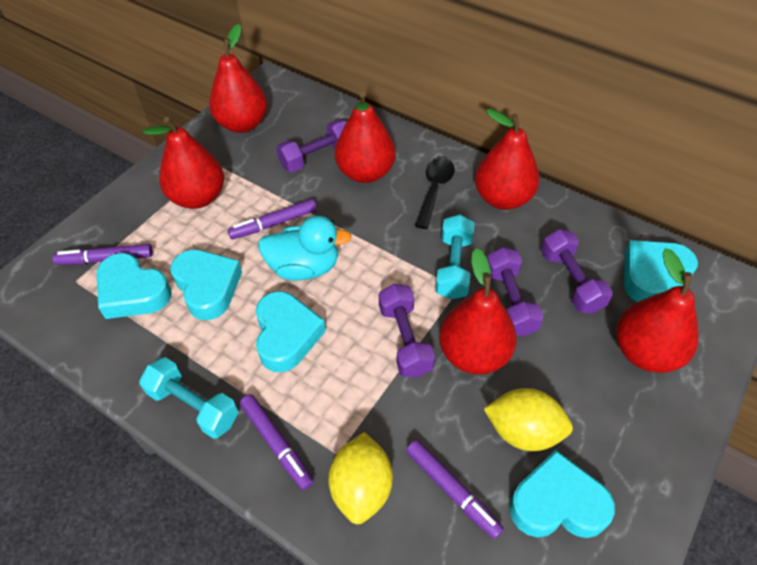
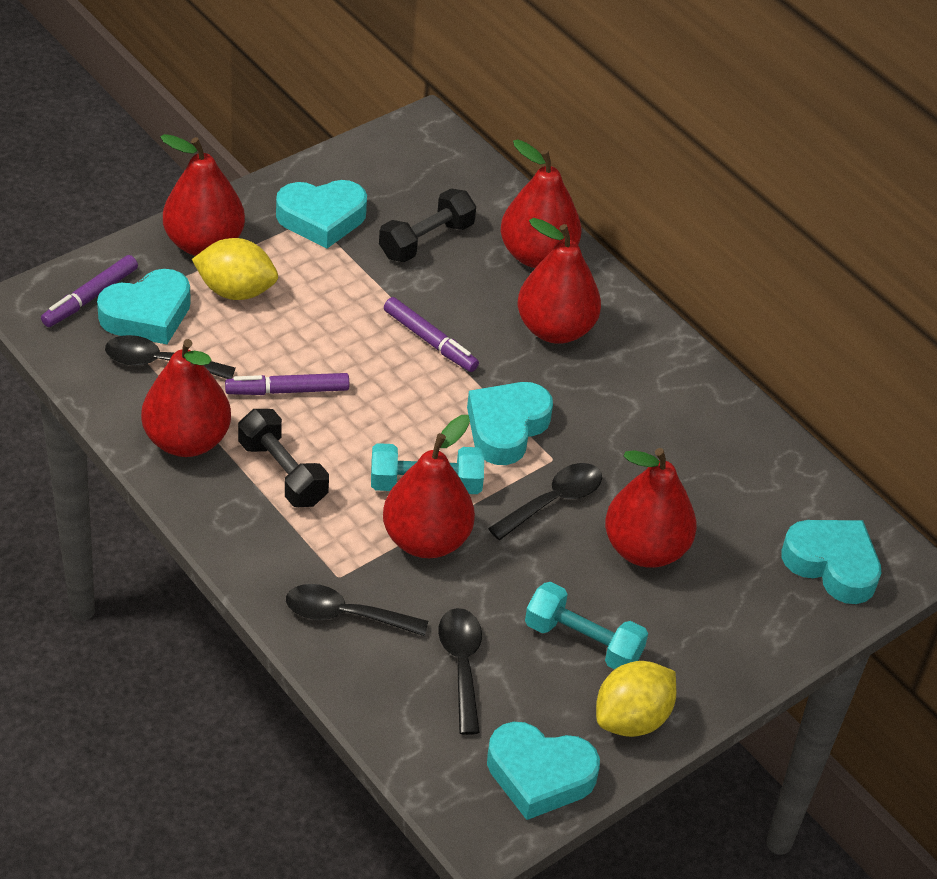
black dumbbell: 0 -> 2
black spoon: 1 -> 4
purple dumbbell: 4 -> 0
purple marker: 4 -> 3
turquoise duck: 1 -> 0

